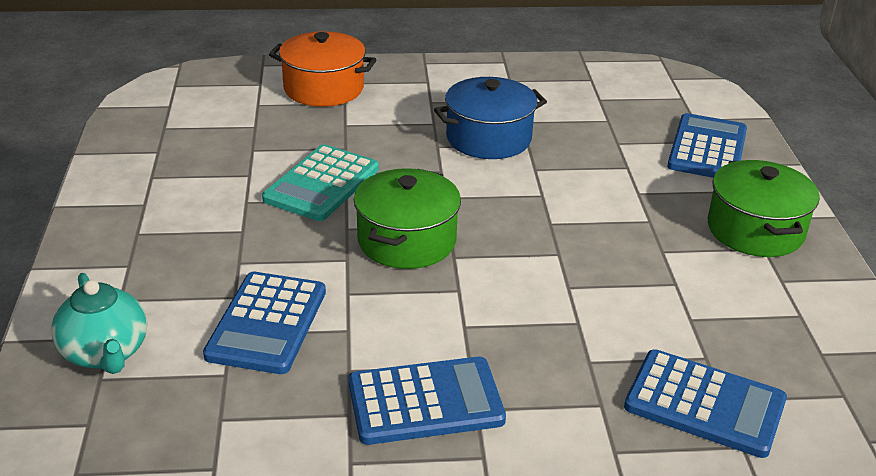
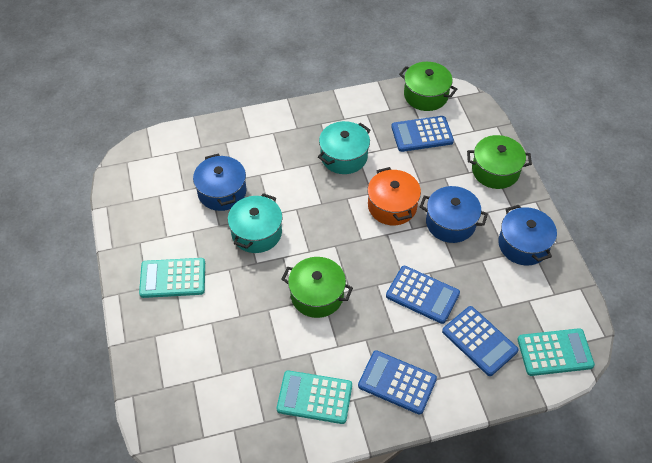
blue pot: 1 -> 3
green pot: 2 -> 3
turquoise calculator: 1 -> 3
turquoise pot: 0 -> 2
turquoise teapot: 1 -> 0

